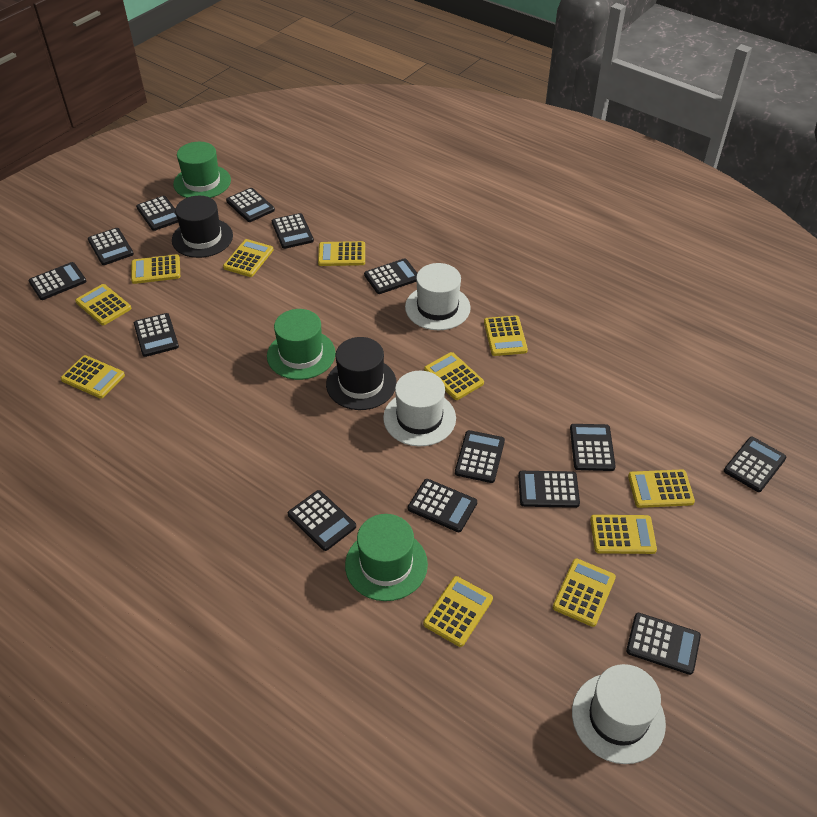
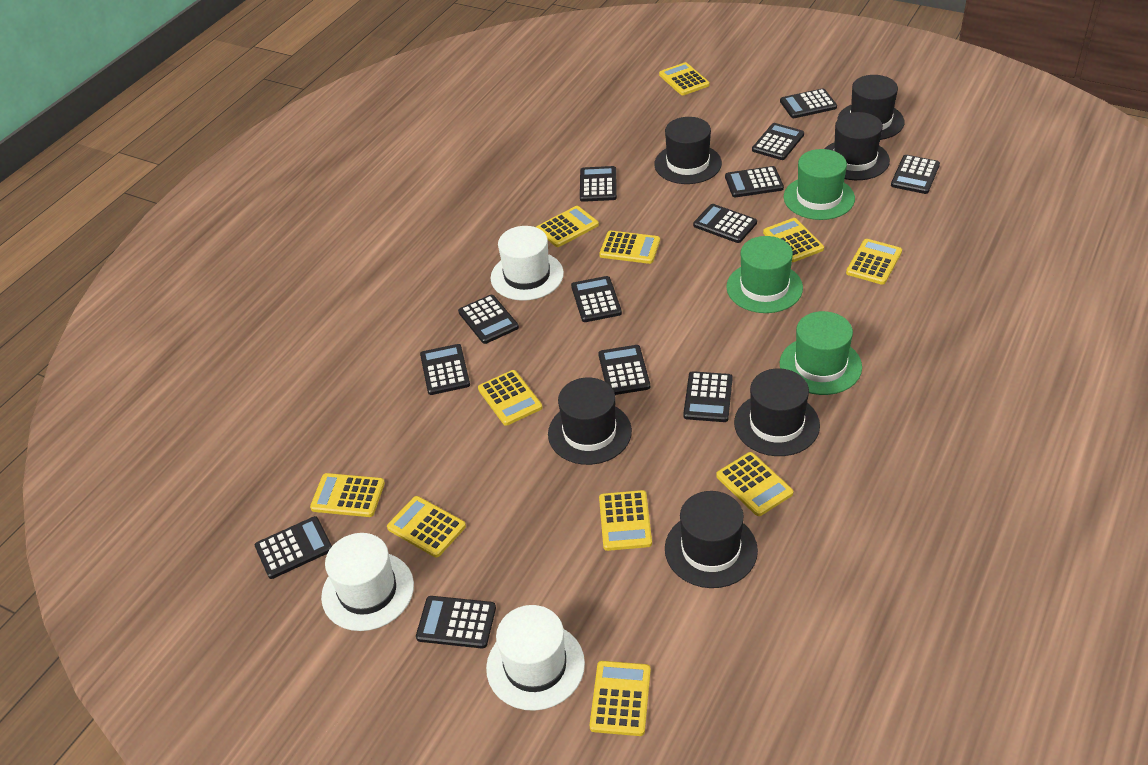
black calculator: 14 -> 13
black hat: 2 -> 6

